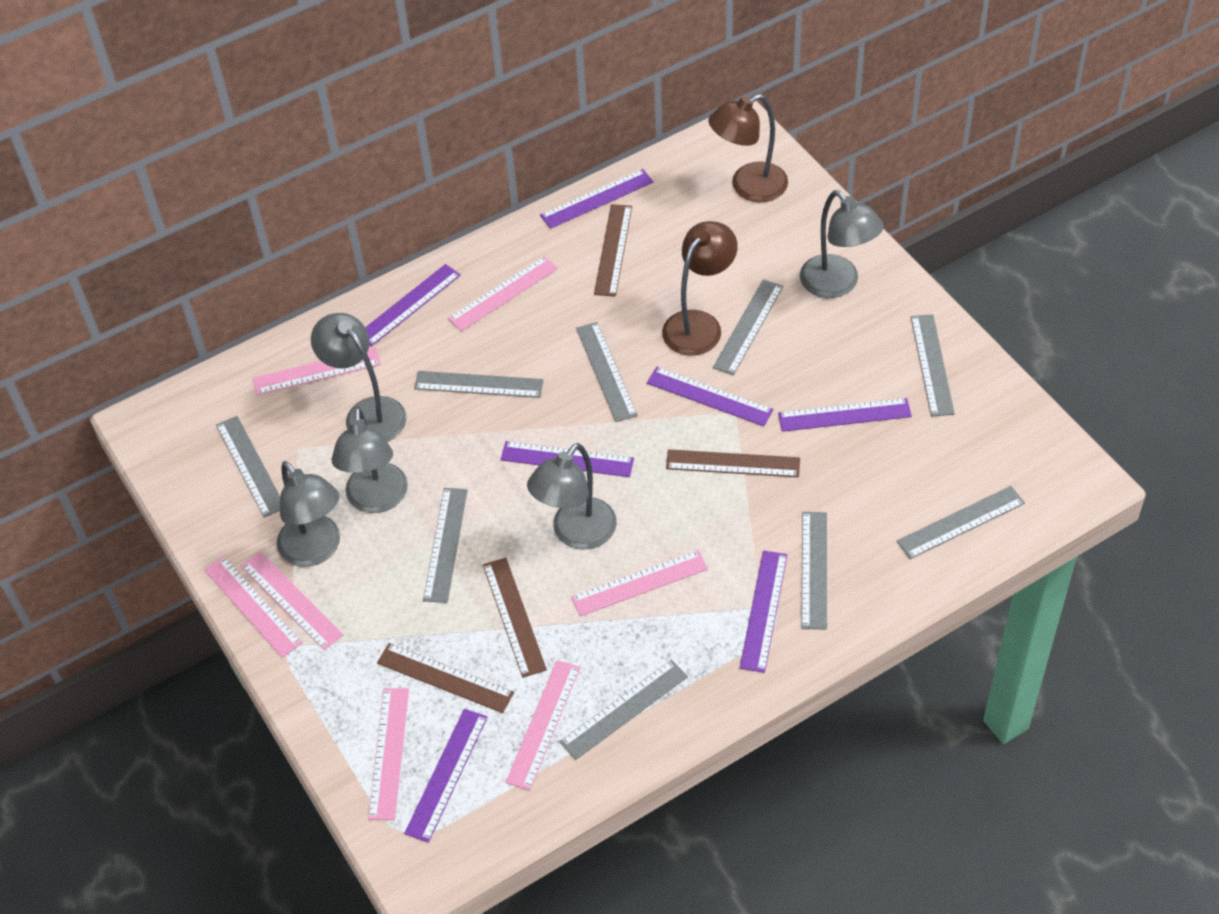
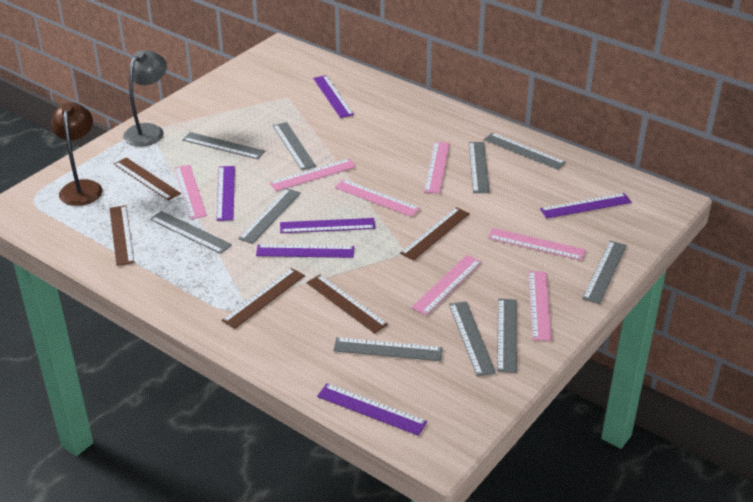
brown lamp: 2 -> 1
brown ruler: 4 -> 5
grey lamp: 5 -> 1
grey ruler: 9 -> 10
purple ruler: 7 -> 6

